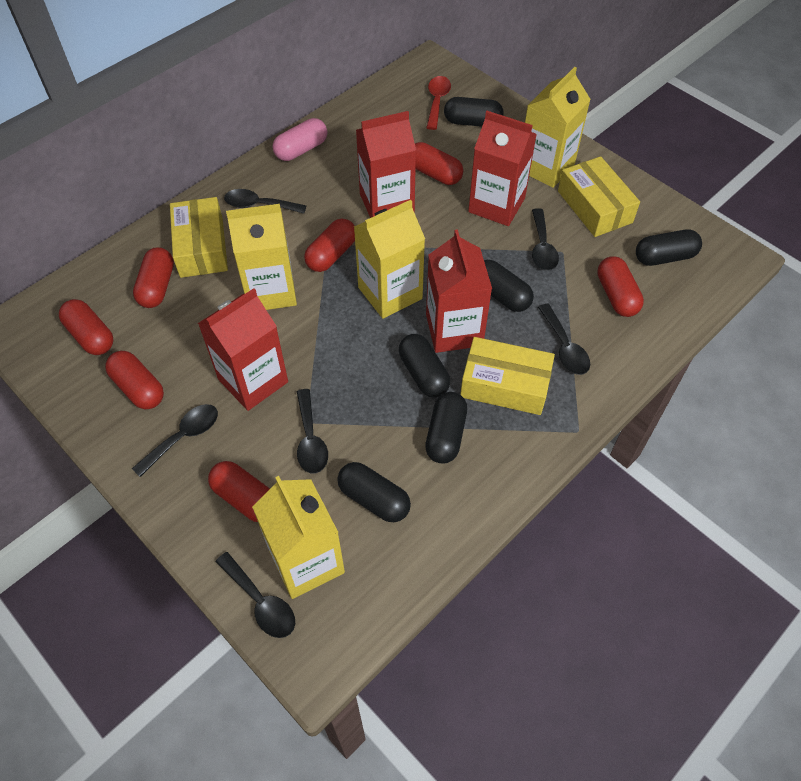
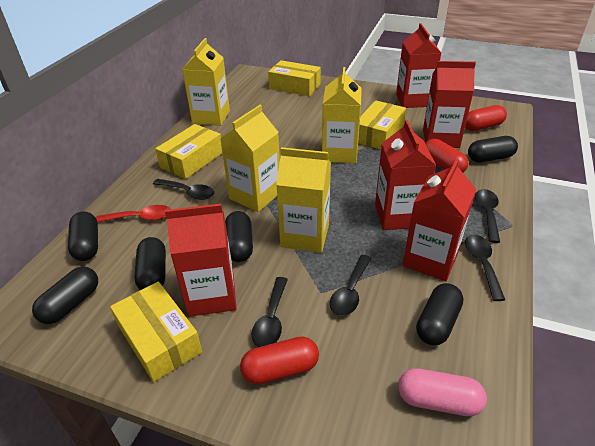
black spoon: 6 -> 5
red capsule: 7 -> 3
red carton: 4 -> 5
yellow box: 3 -> 4

